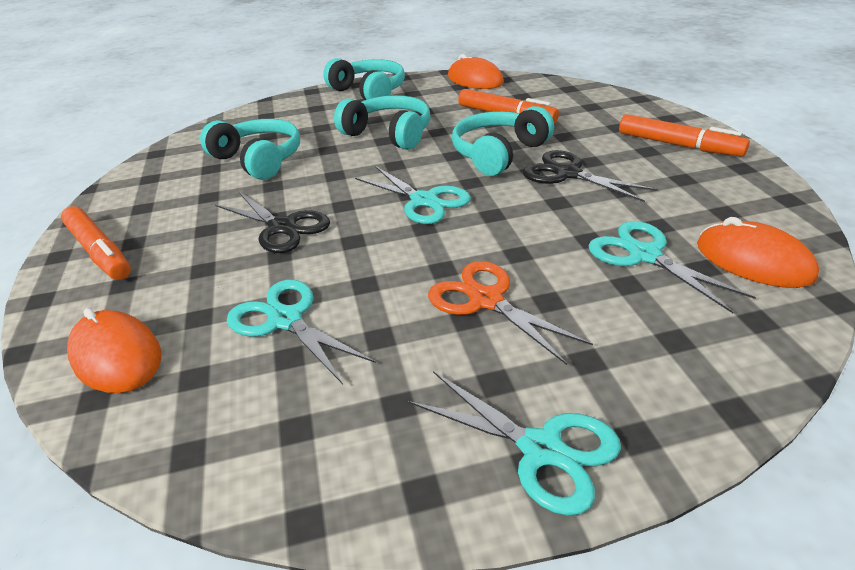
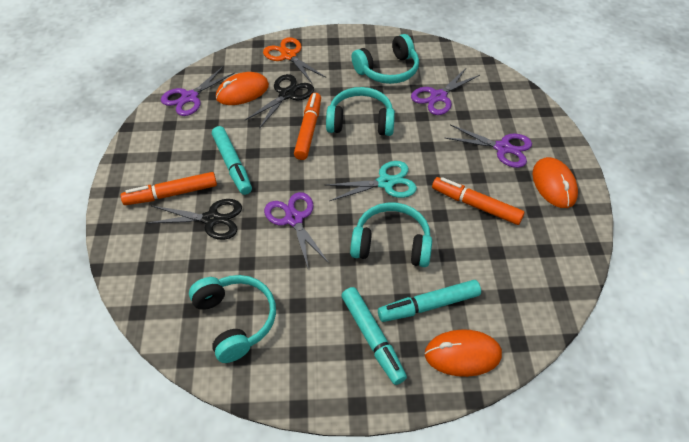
purple scissors: 0 -> 4
turquoise marker: 0 -> 3
turquoise scissors: 4 -> 1

